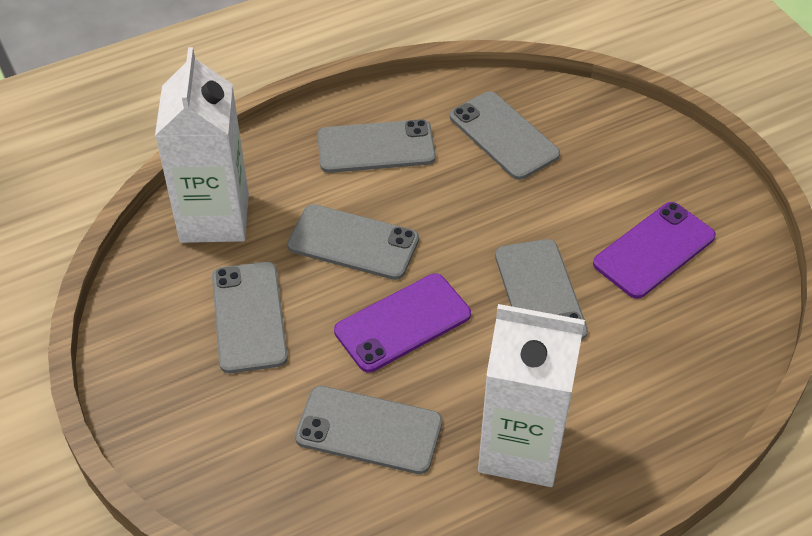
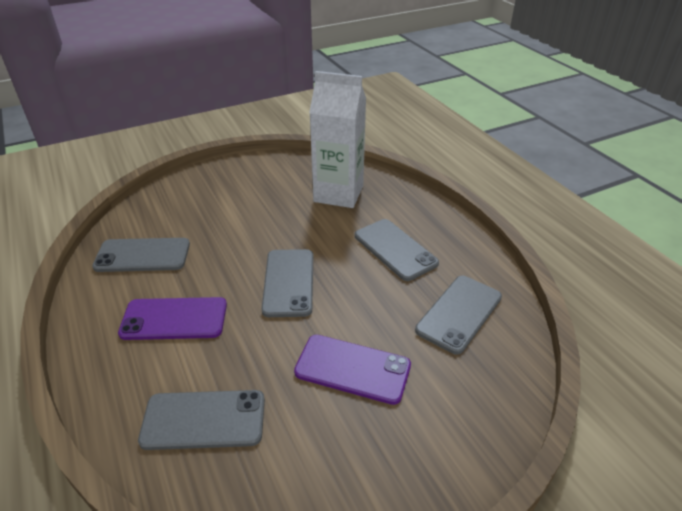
grey phone: 6 -> 5
white carton: 2 -> 1

